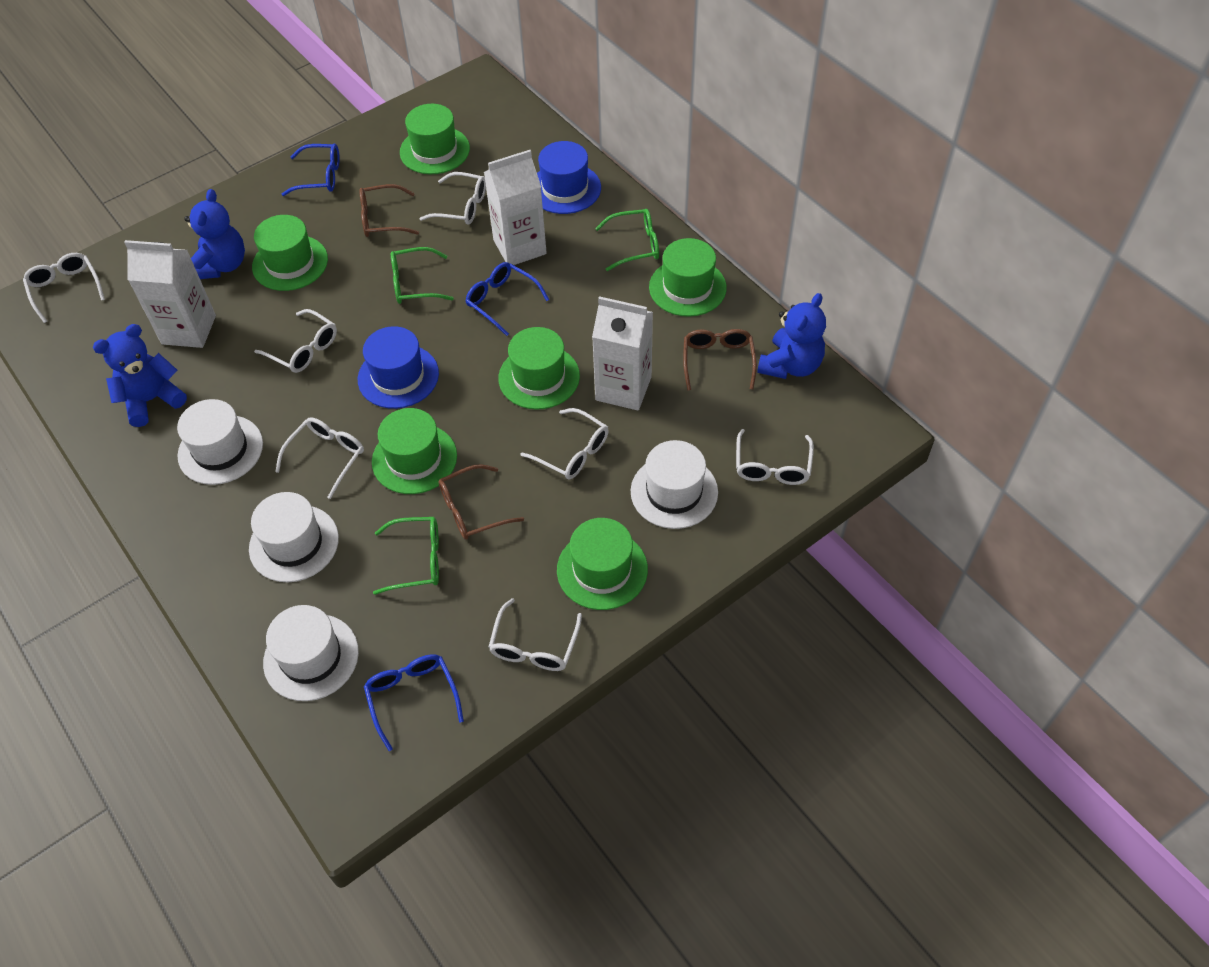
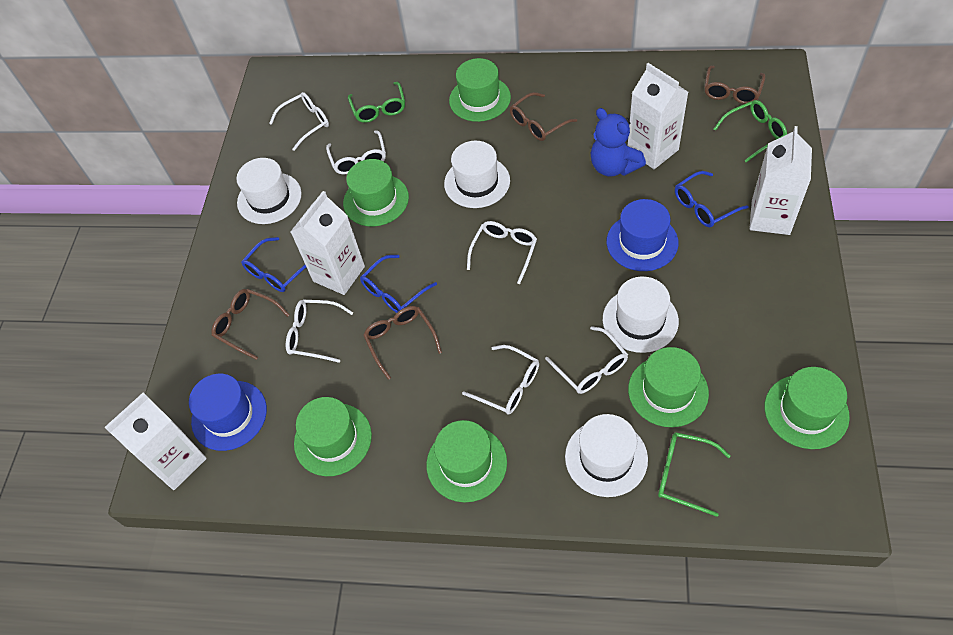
blue teddy bear: 3 -> 1
brown glasses: 3 -> 4
white carton: 3 -> 4
white glasses: 7 -> 6

